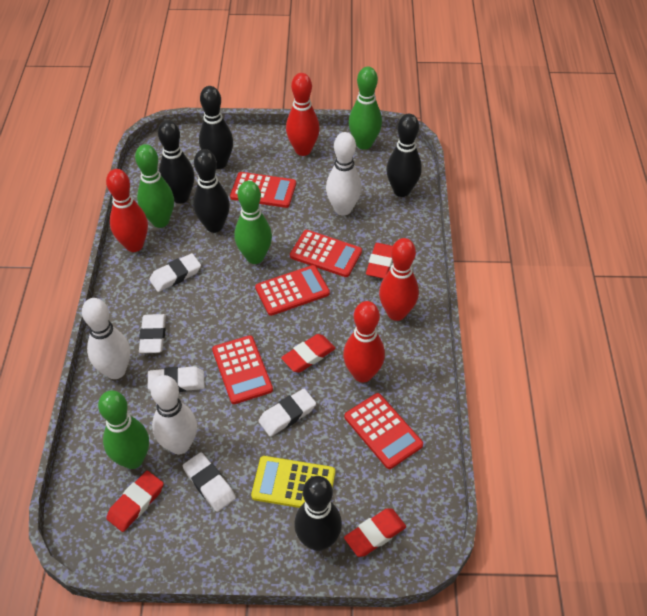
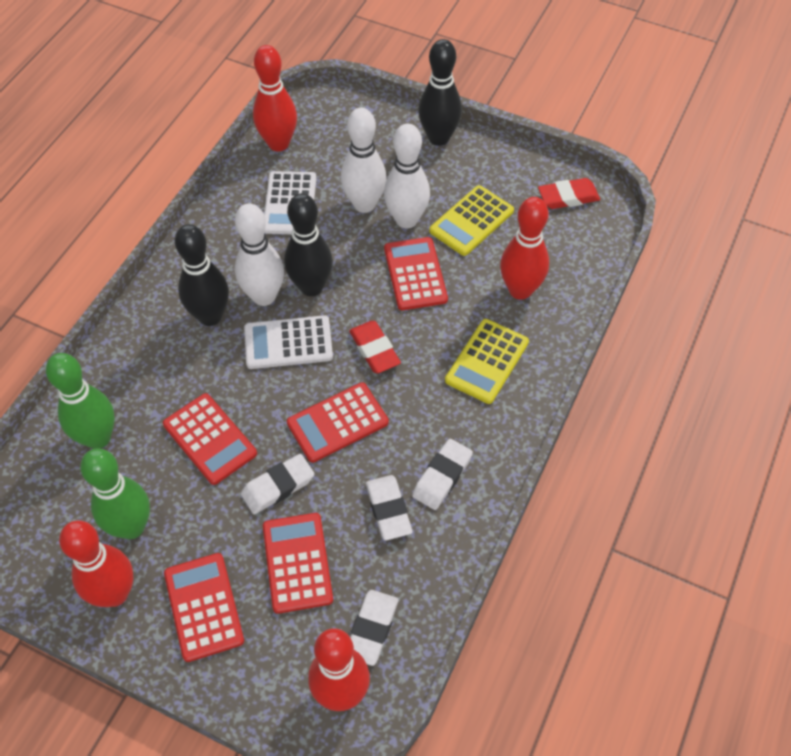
black bowling pin: 5 -> 3
green bowling pin: 4 -> 2
red eraser: 4 -> 2
white calculator: 0 -> 2
white eraser: 5 -> 4
yellow calculator: 1 -> 2

